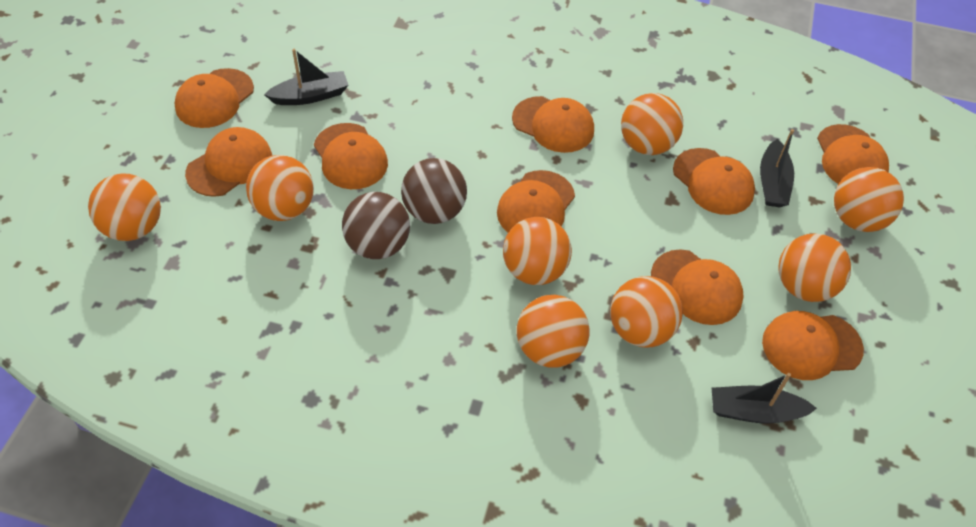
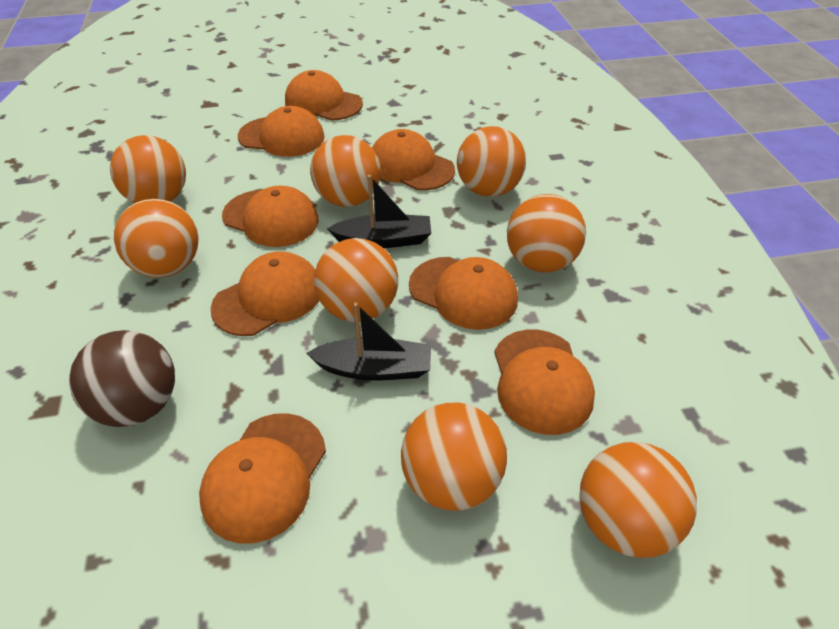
black boat: 3 -> 2
brown ball: 2 -> 1
orange cap: 9 -> 8

